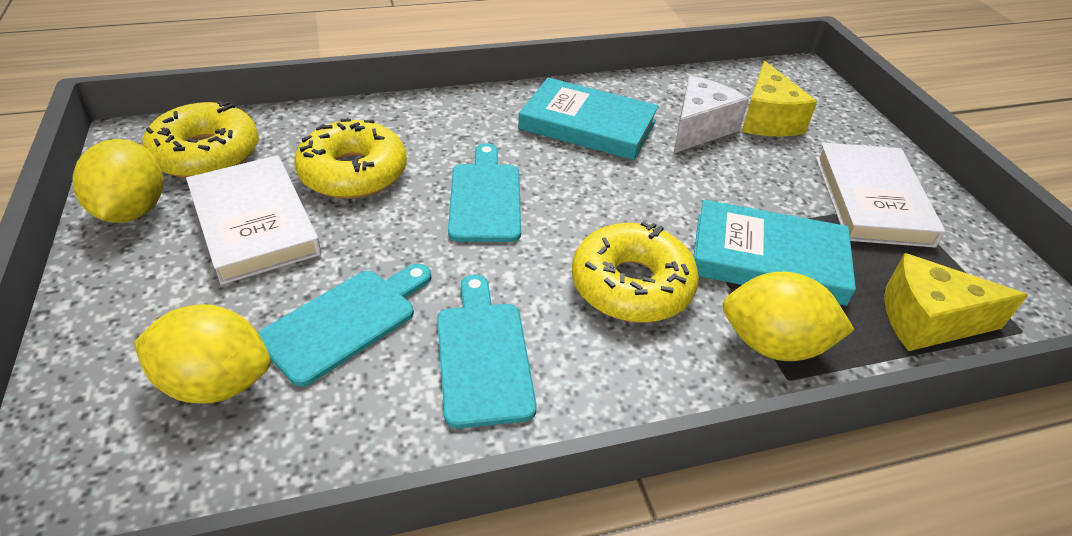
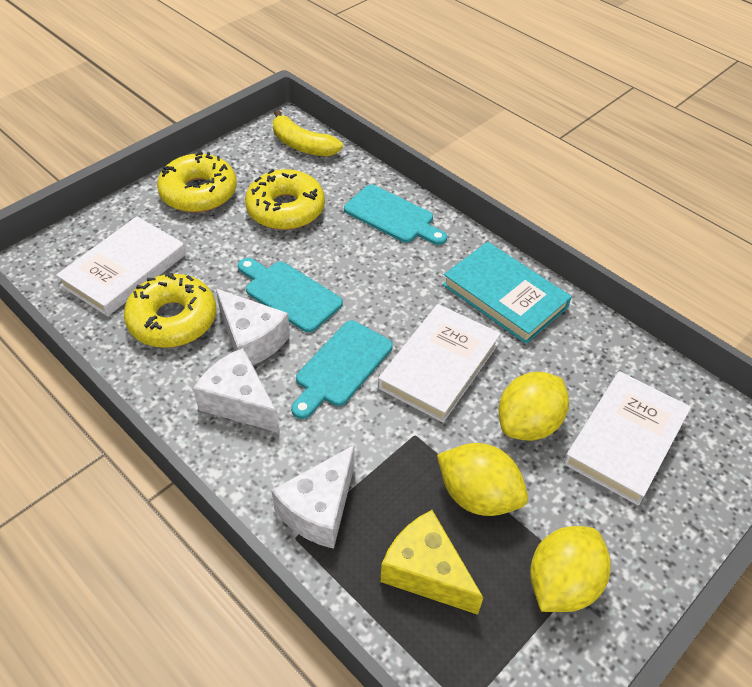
turquoise book: 2 -> 1
white book: 2 -> 3
white cheese: 1 -> 3
yellow banana: 0 -> 1
yellow cheese: 2 -> 1

